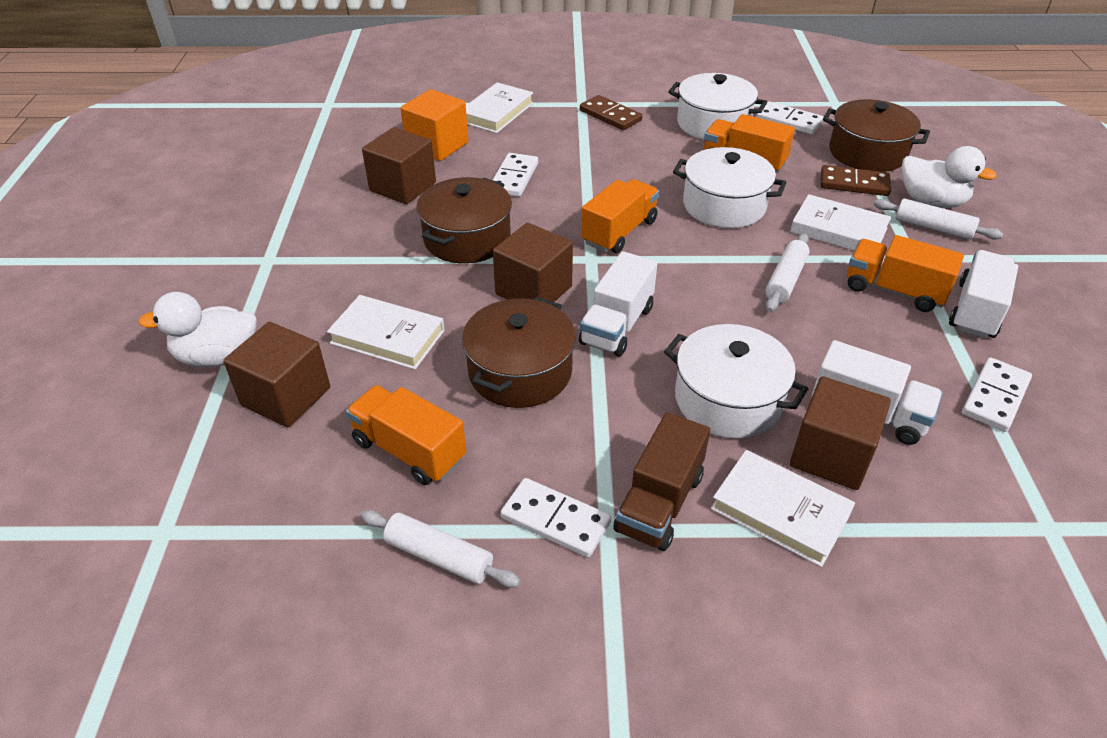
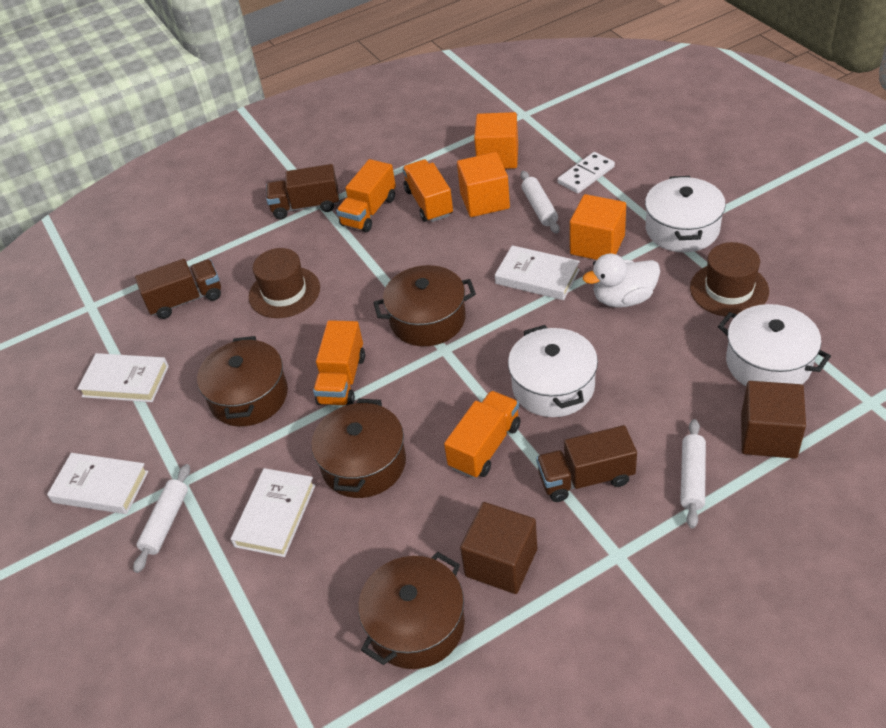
brown cube: 4 -> 2
brown domino: 2 -> 0
brown hat: 0 -> 2
brown pot: 3 -> 4
brown truck: 1 -> 3
orange cube: 1 -> 3
white domino: 4 -> 1
white duck: 2 -> 1
white truck: 3 -> 0

